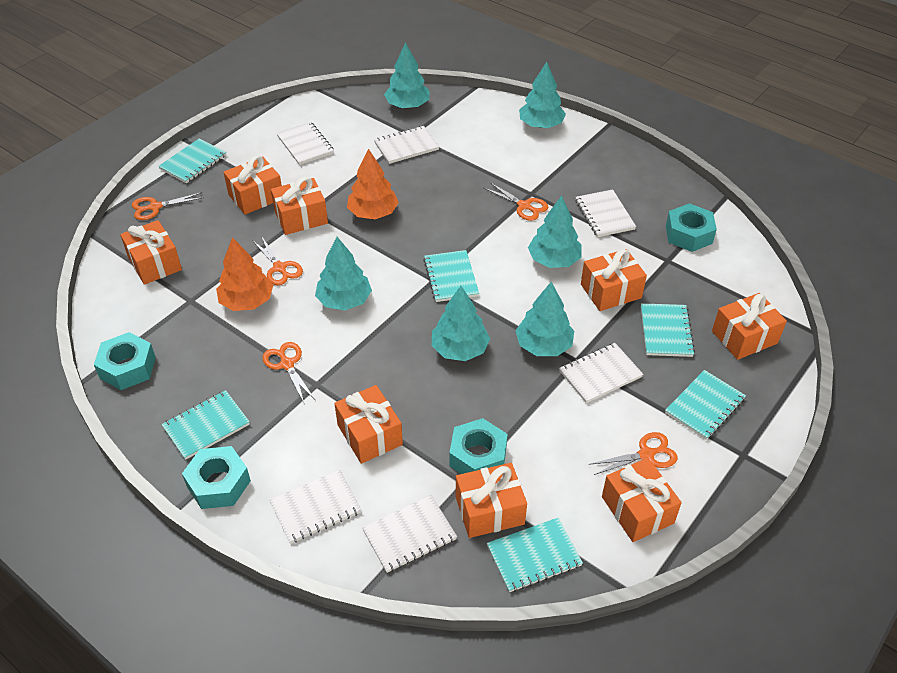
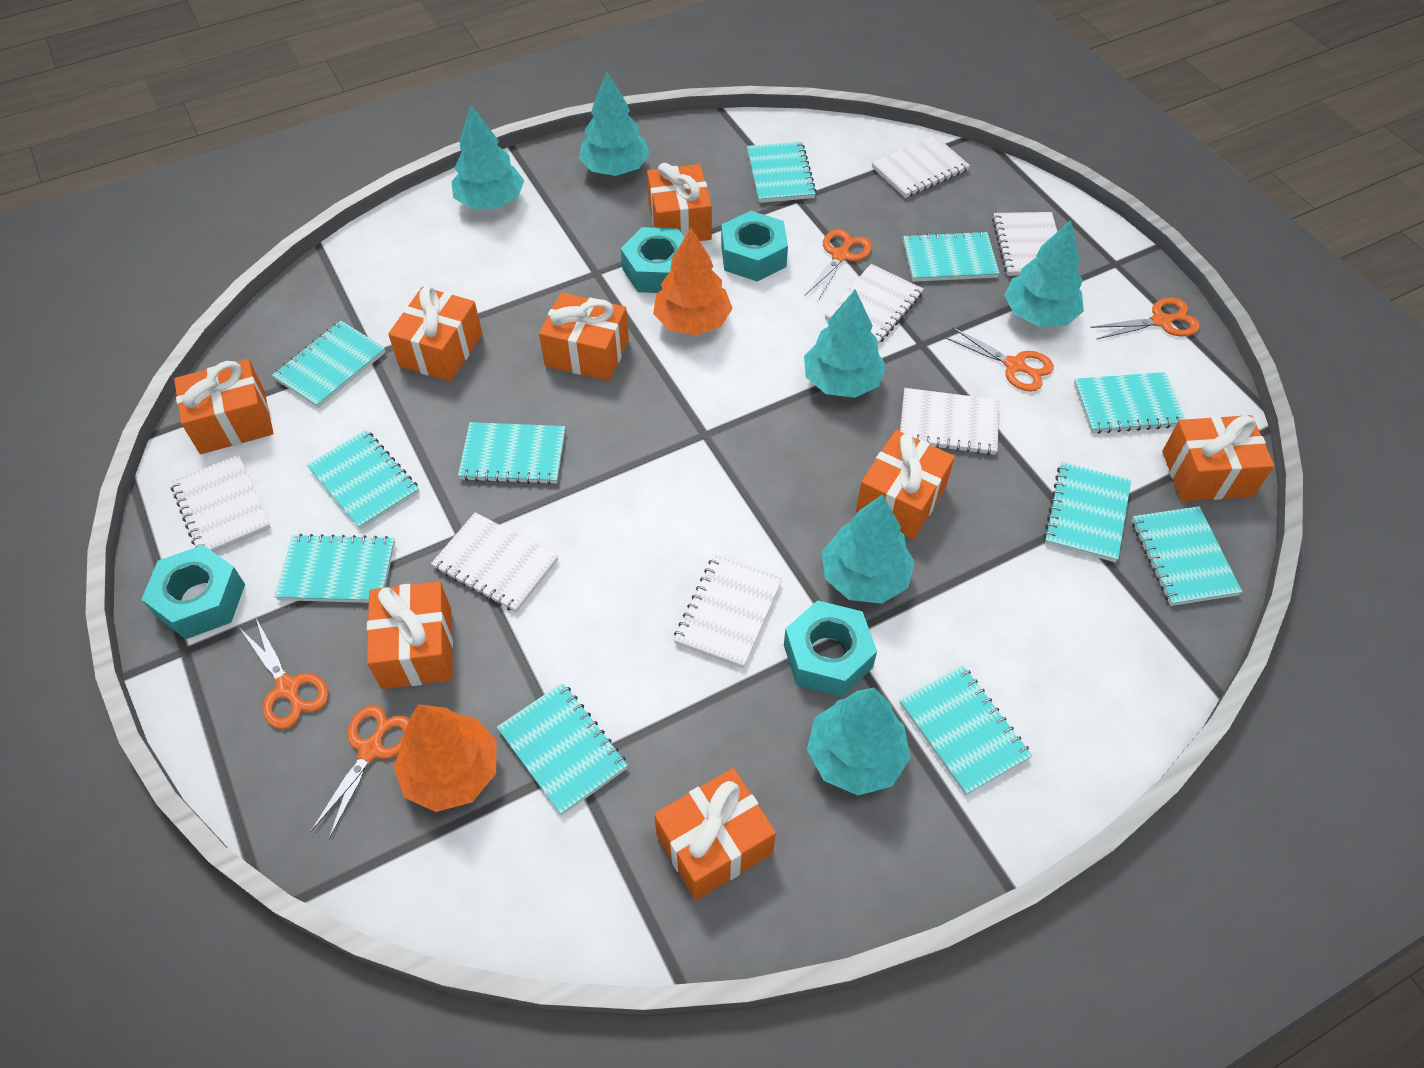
turquoise notebook: 6 -> 11
white notebook: 6 -> 7

